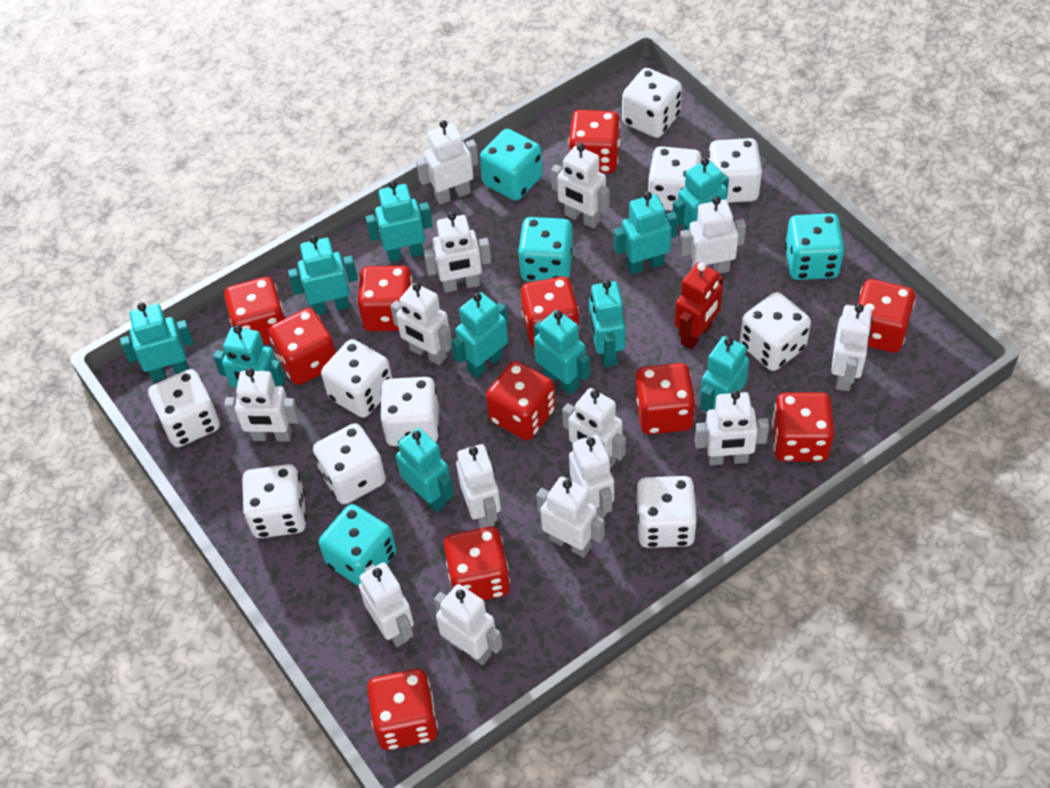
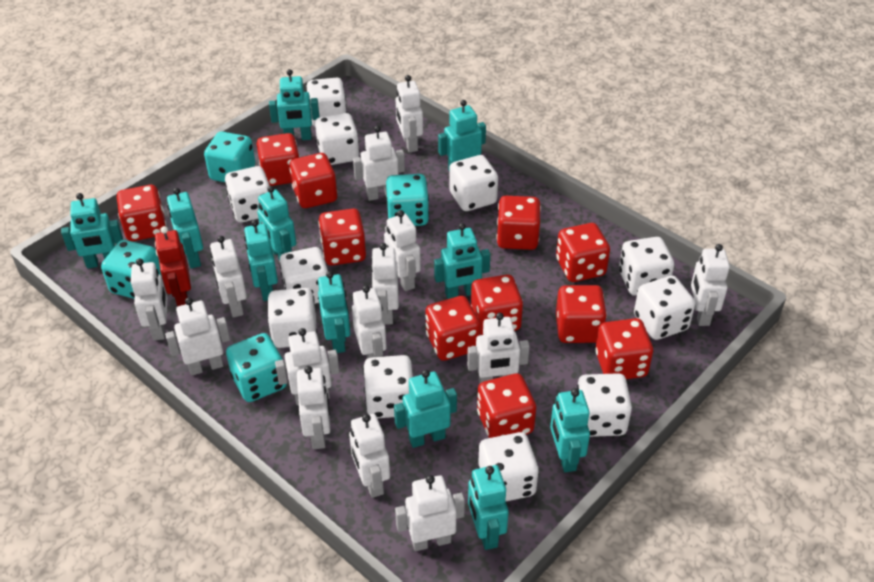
white dice: 10 -> 11

